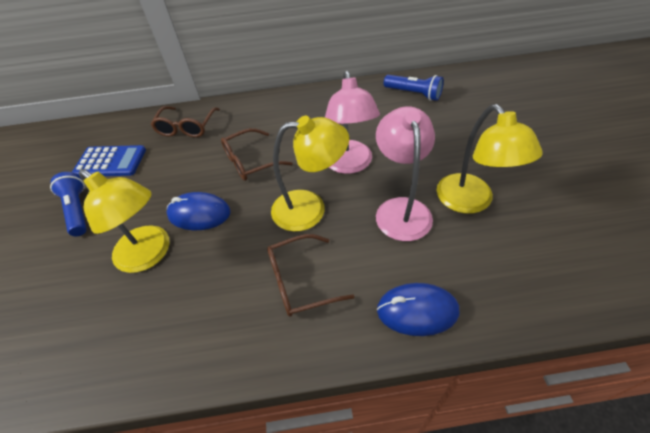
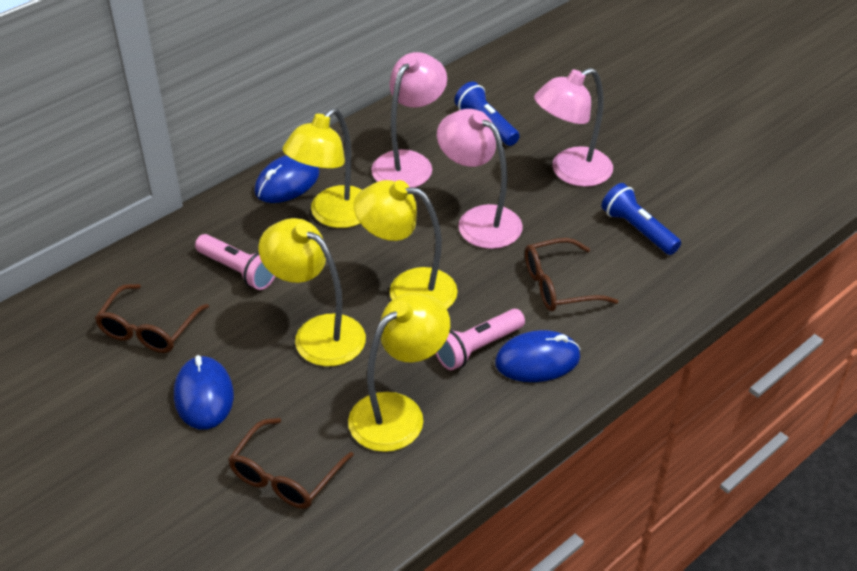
blue calculator: 1 -> 0
blue mouse: 2 -> 3
pink flashlight: 0 -> 2
pink lamp: 2 -> 3
yellow lamp: 3 -> 4

